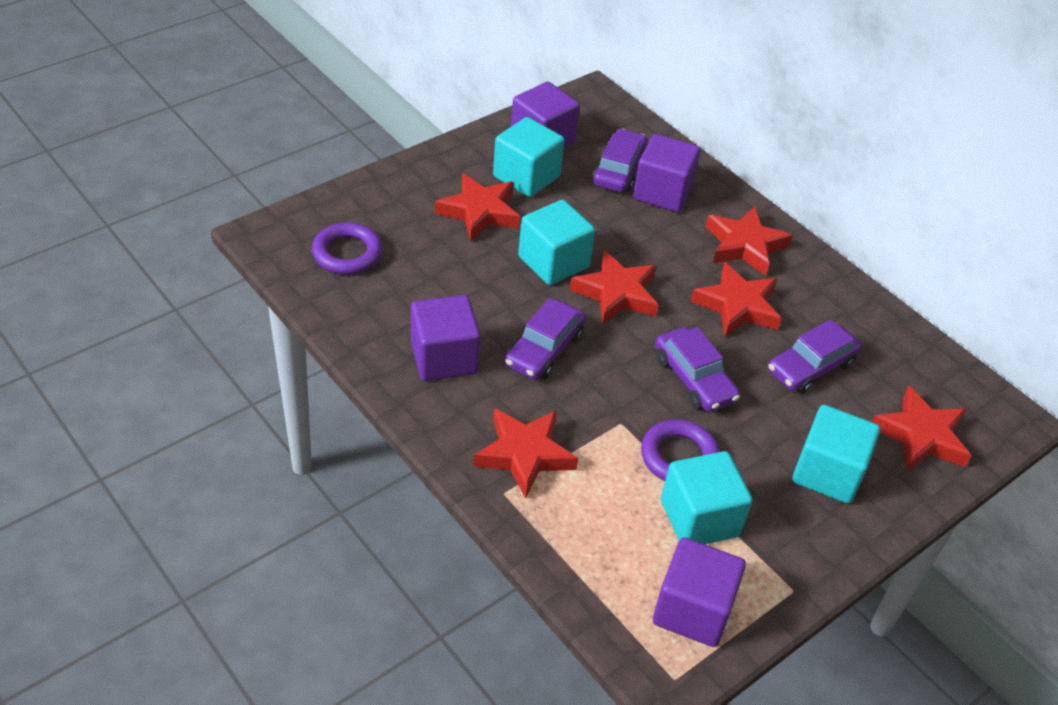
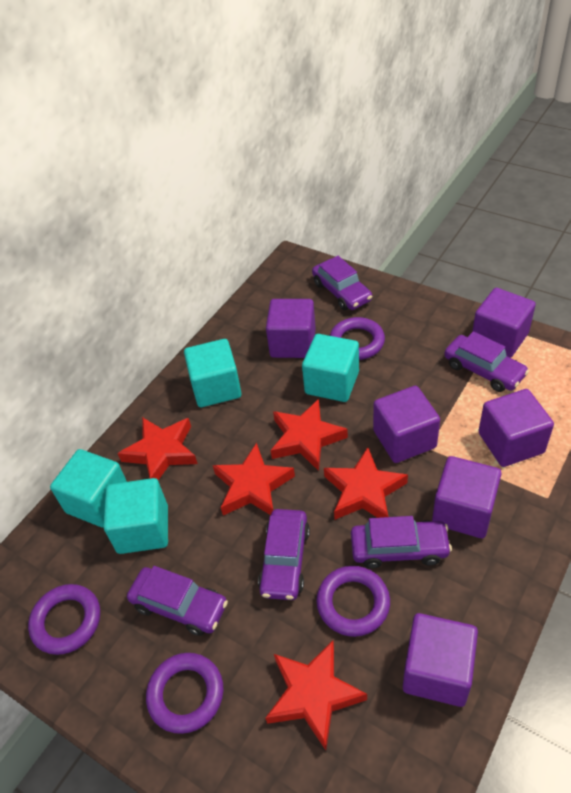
purple car: 4 -> 5
purple cube: 4 -> 6
purple ring: 2 -> 4
red star: 6 -> 5

